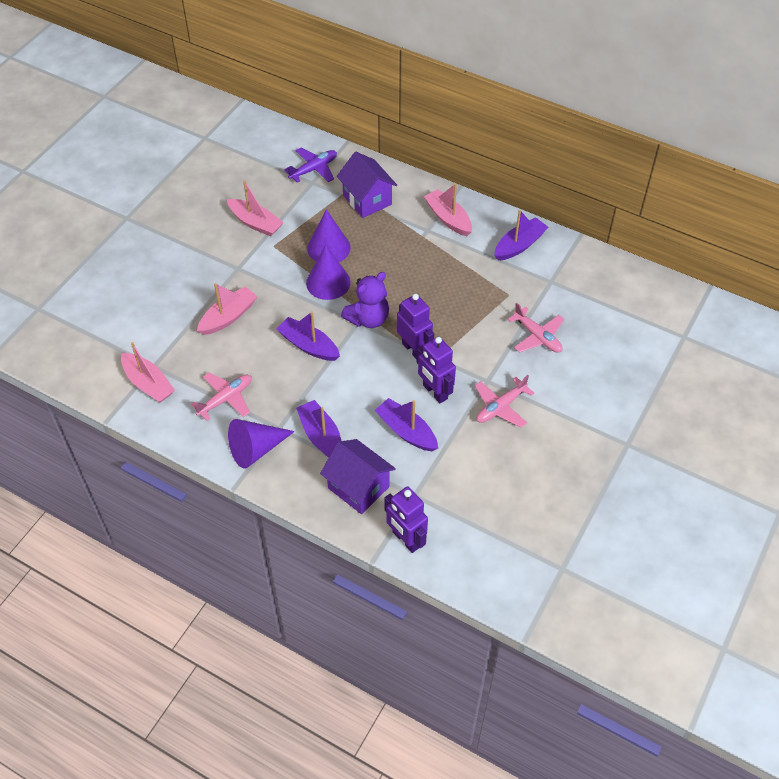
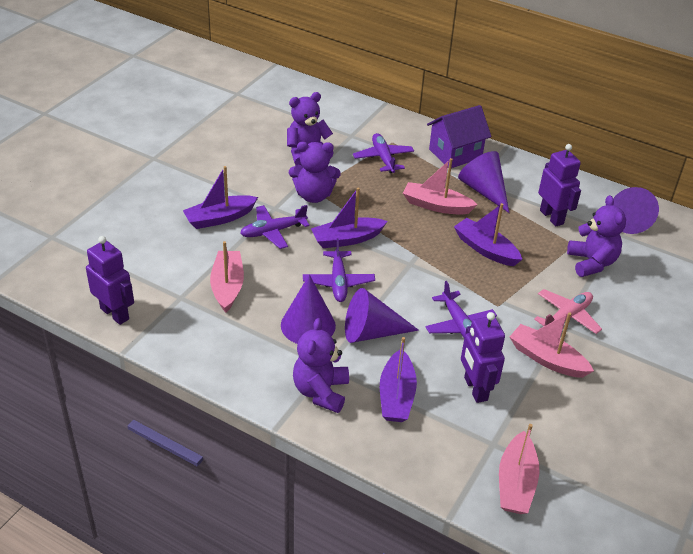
pink plane: 3 -> 1
purple cone: 3 -> 4
purple house: 2 -> 1
purple plane: 1 -> 4
purple teddy bear: 1 -> 4

